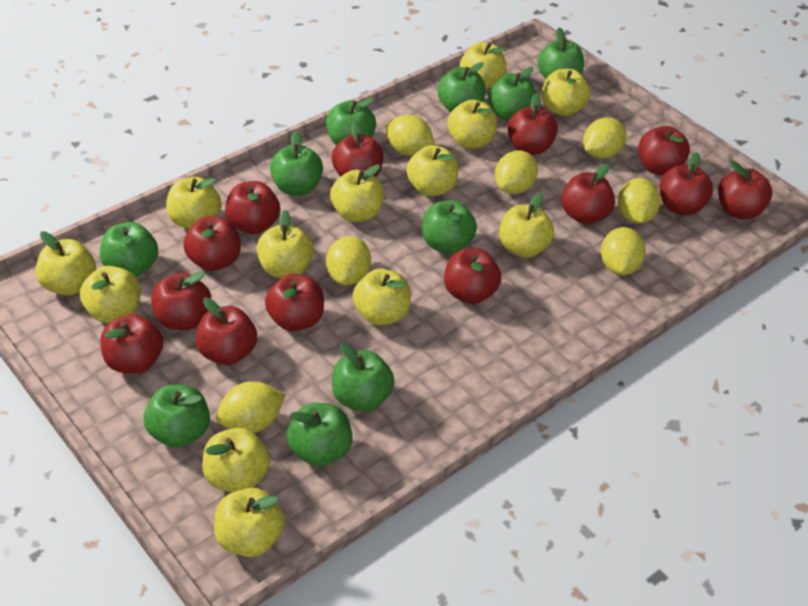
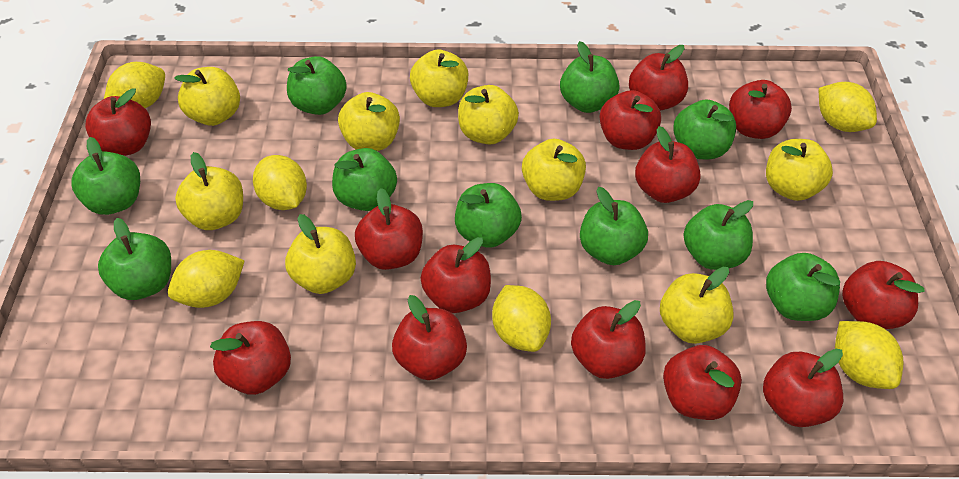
yellow apple: 13 -> 9
yellow lemon: 7 -> 6

